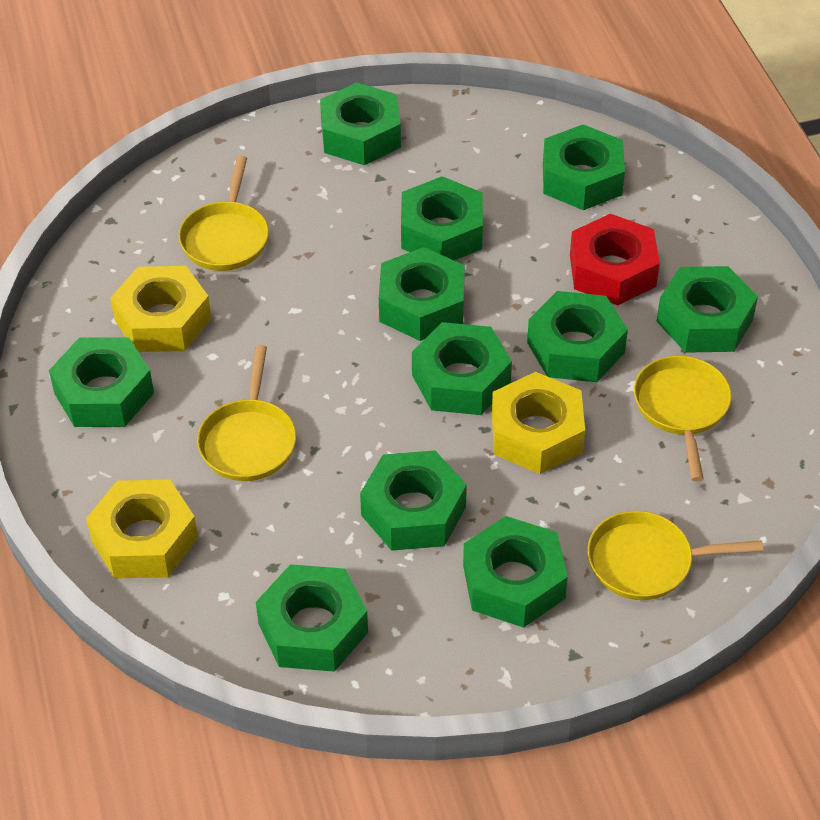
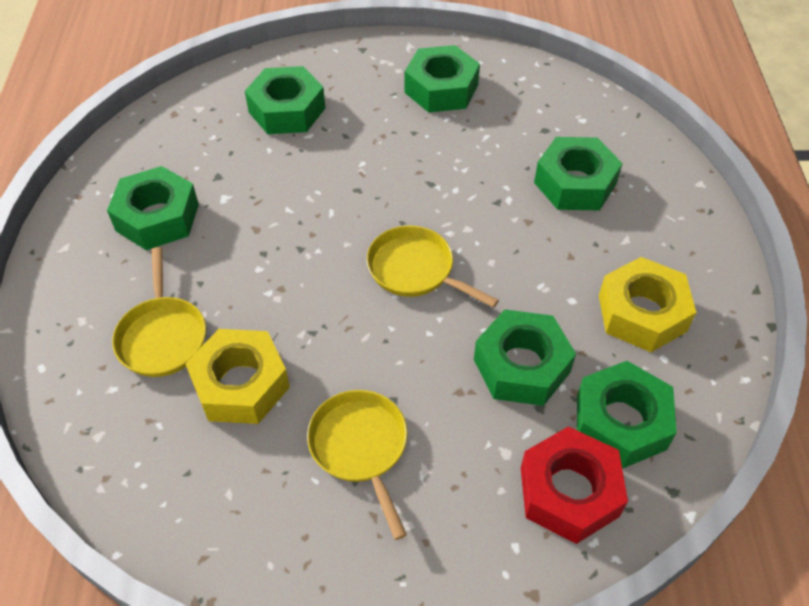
green nut: 11 -> 6
yellow nut: 3 -> 2
yellow pan: 4 -> 3

